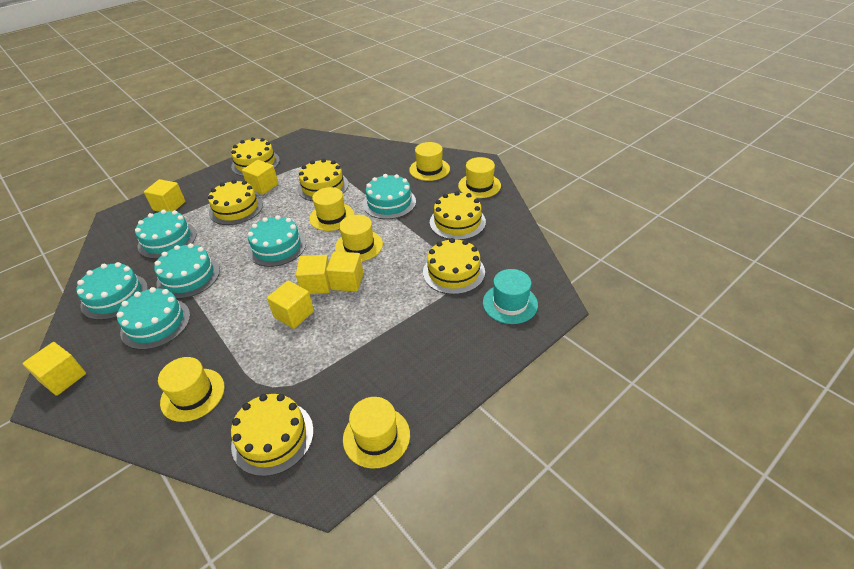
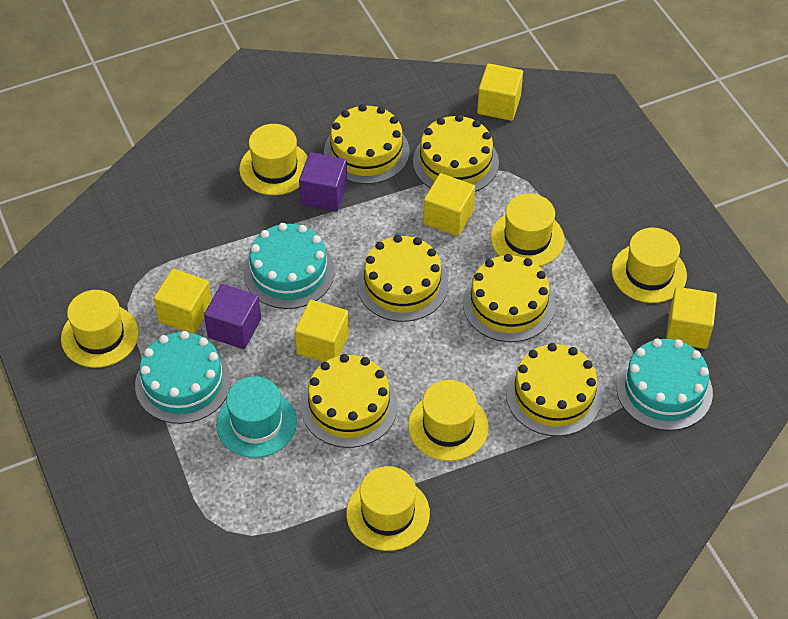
purple cube: 0 -> 2
turquoise cake: 6 -> 3
yellow cube: 6 -> 5

